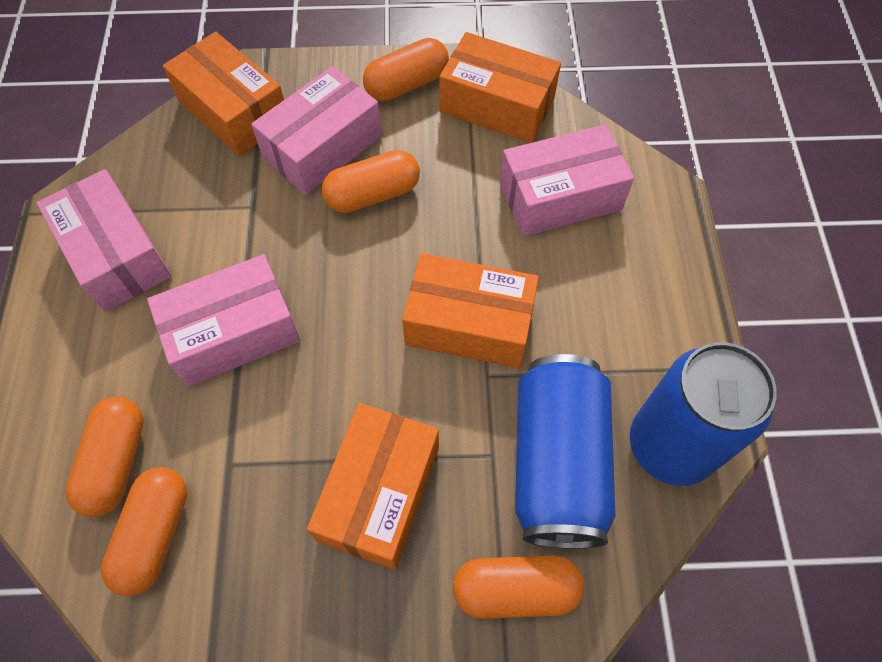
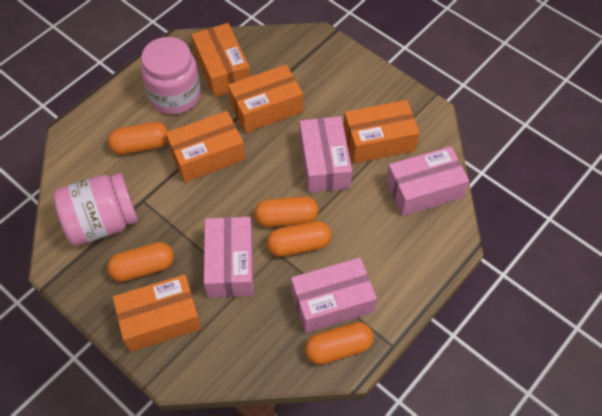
blue can: 2 -> 0
orange box: 4 -> 5
pink jar: 0 -> 2

